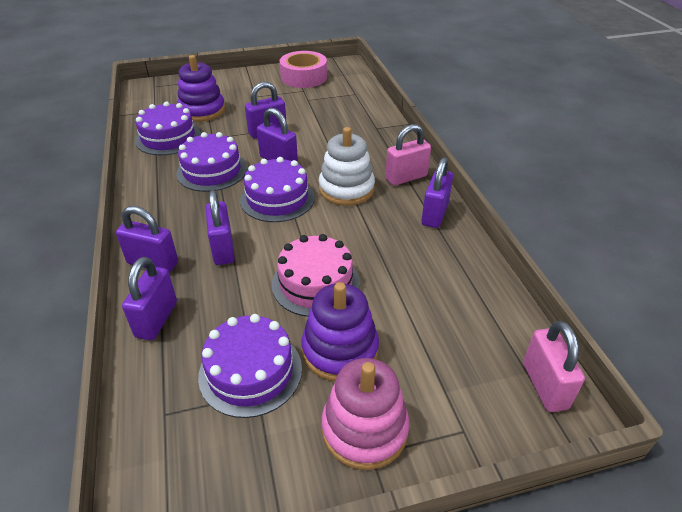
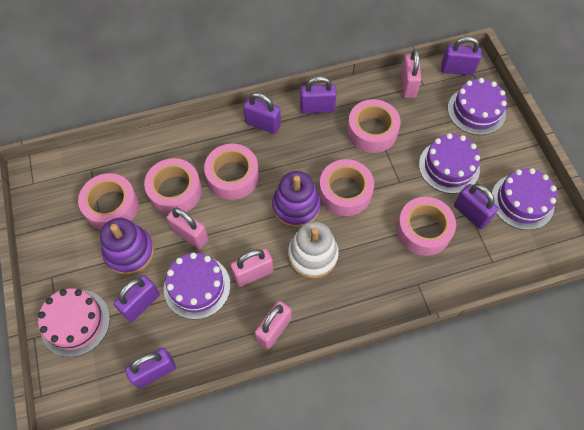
pink padlock: 2 -> 4
pink stacking toy: 1 -> 0
pink tape: 1 -> 6

